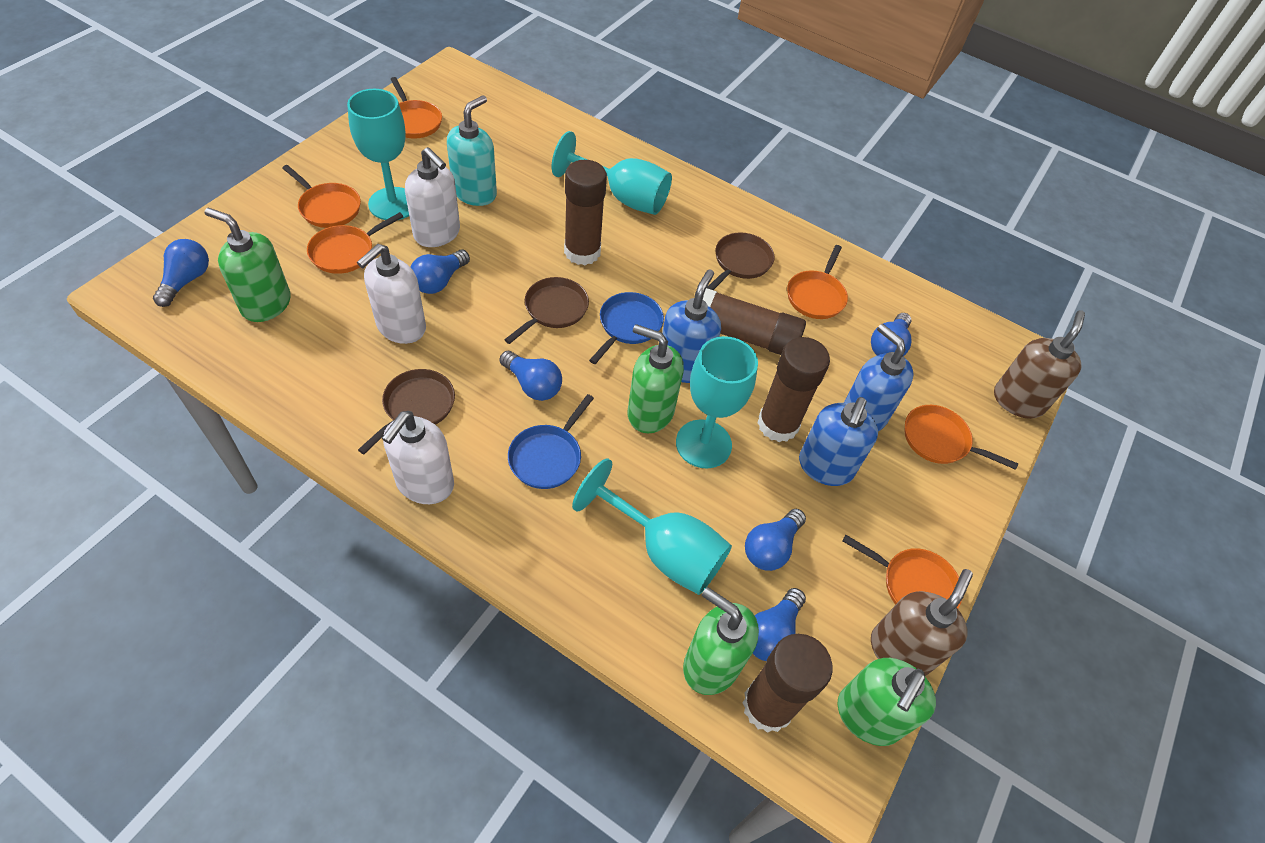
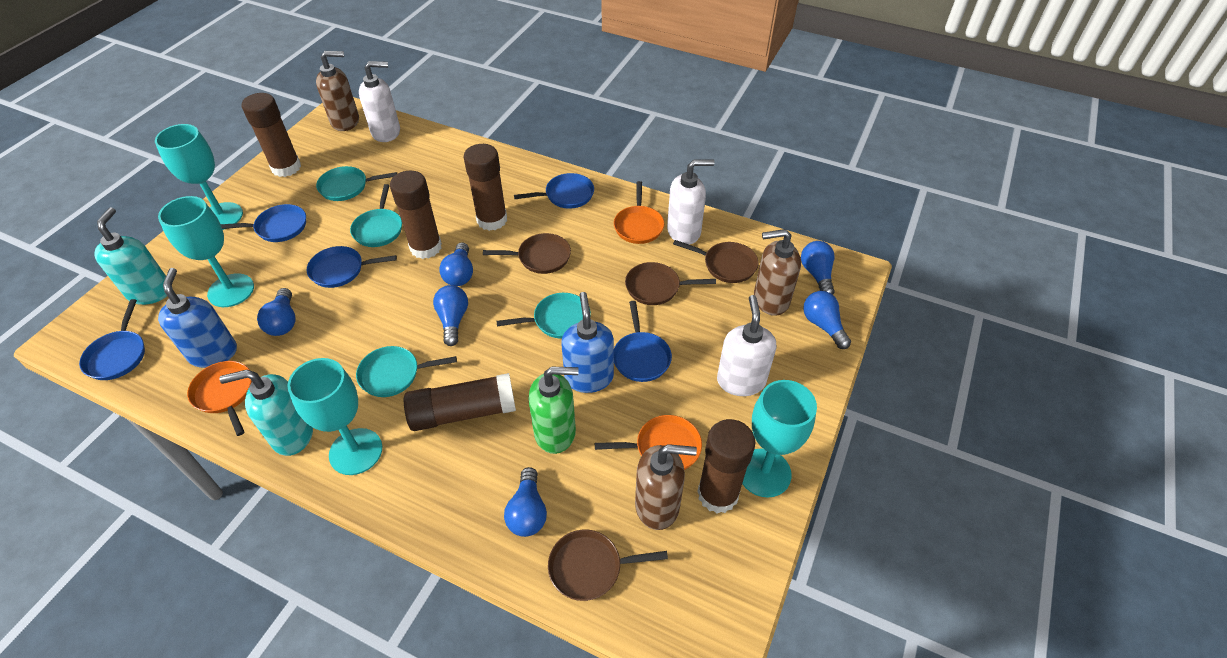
blue pan: 2 -> 5
blue soap dispenser: 3 -> 2
brown glue stick: 4 -> 5
brown pan: 3 -> 4
brown soap dispenser: 2 -> 3
green soap dispenser: 4 -> 1
orange pan: 6 -> 3
turquoise pan: 0 -> 4
turquoise soap dispenser: 1 -> 2

